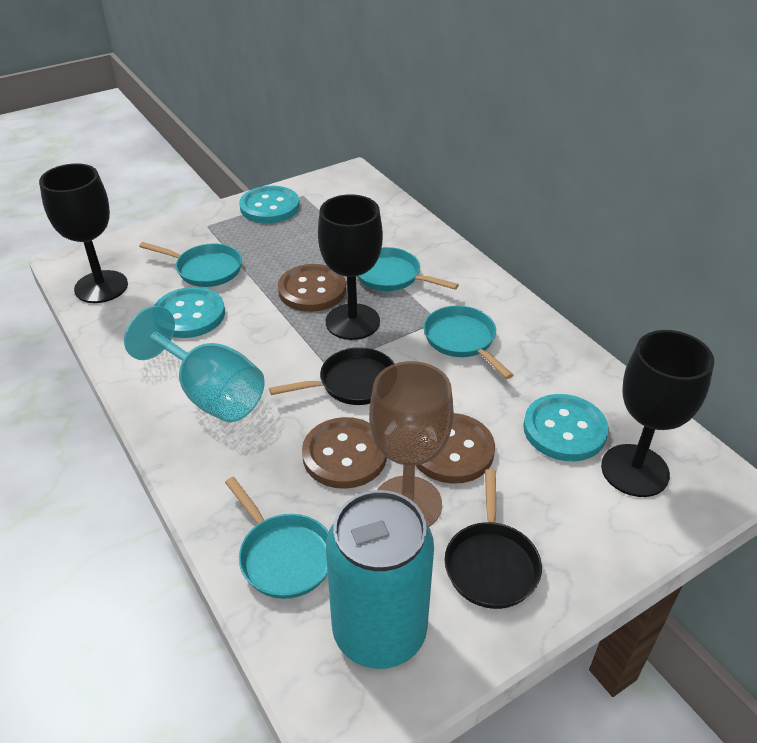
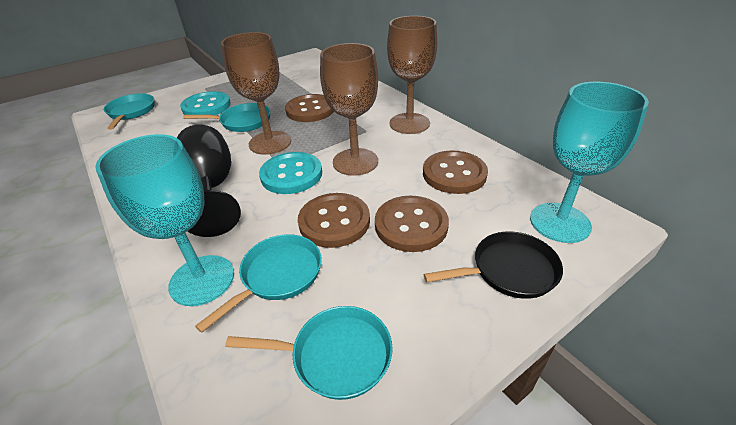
black goblet: 3 -> 1
black pan: 2 -> 1
brown button: 3 -> 4
brown goblet: 1 -> 3
turquoise button: 3 -> 2
turquoise can: 1 -> 0
turquoise goblet: 1 -> 2

